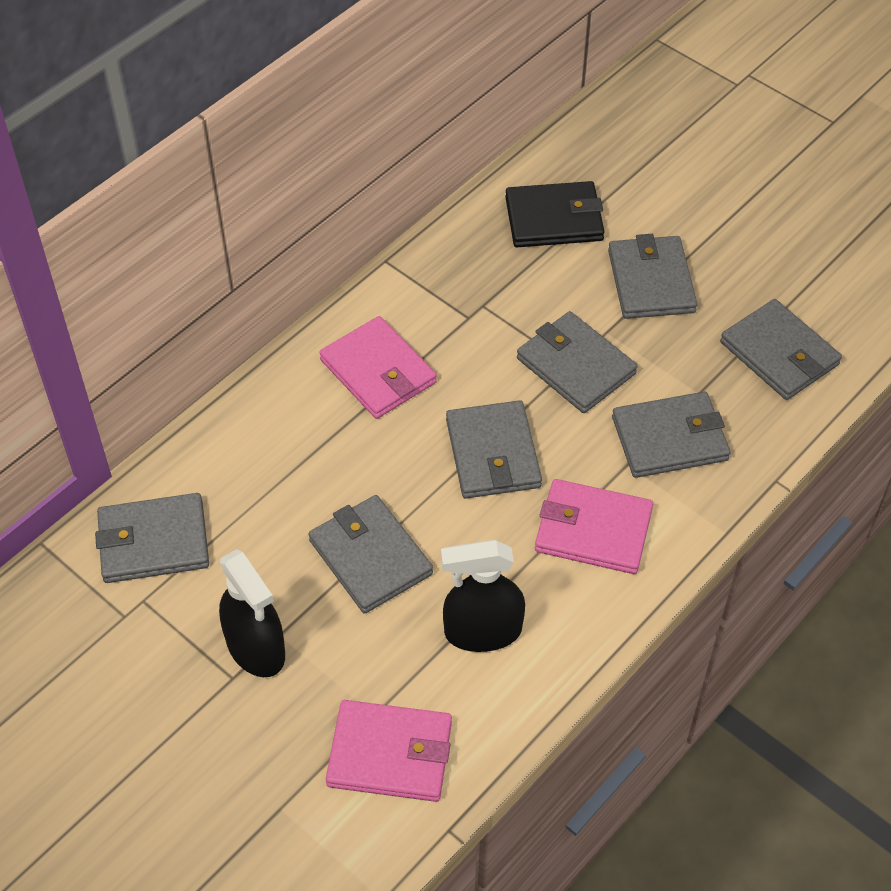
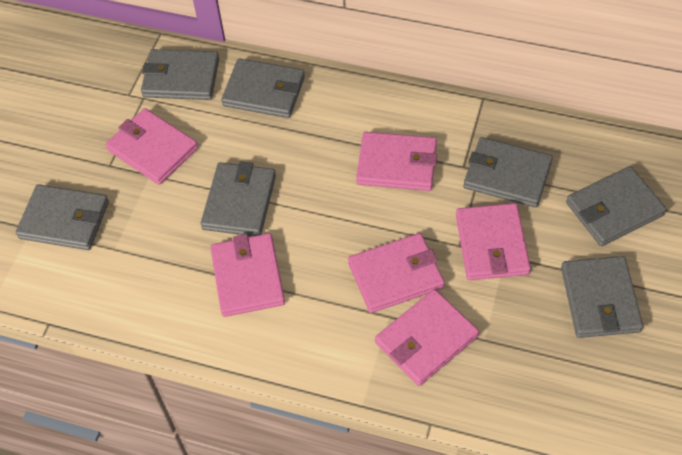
black spray bottle: 2 -> 0
black wallet: 1 -> 0
pink wallet: 3 -> 6

